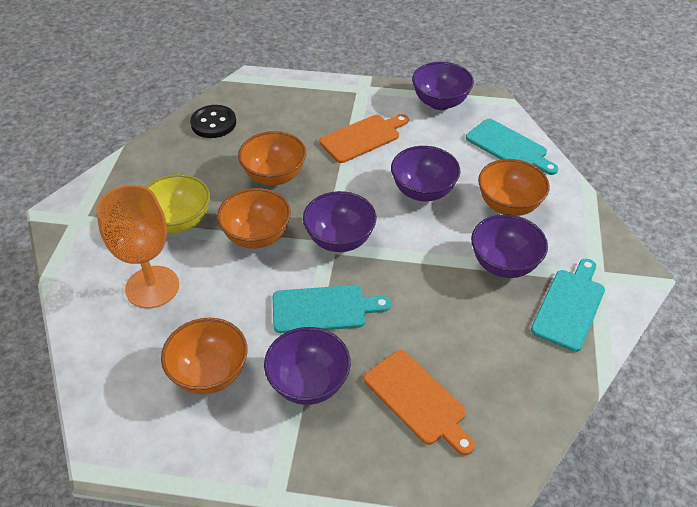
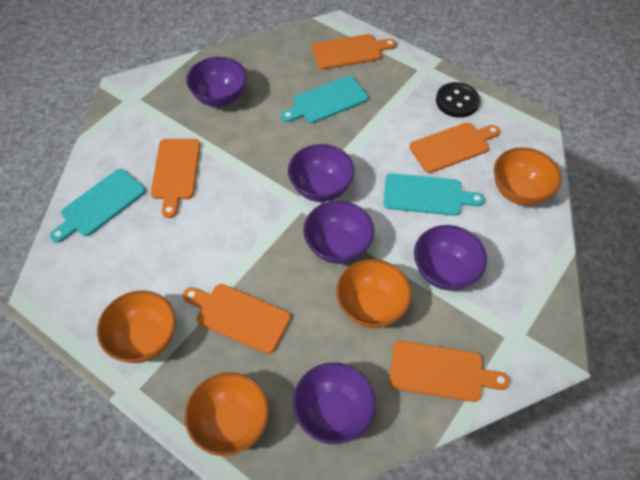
orange cutting board: 2 -> 5
orange goblet: 1 -> 0
yellow bowl: 1 -> 0

